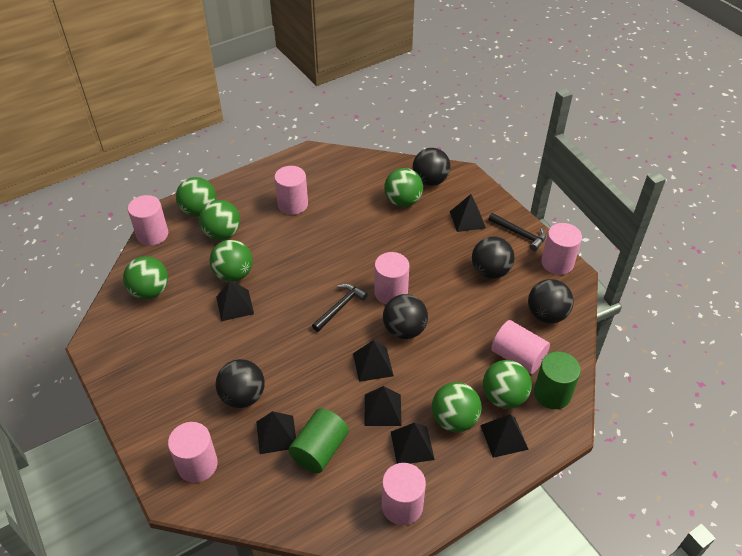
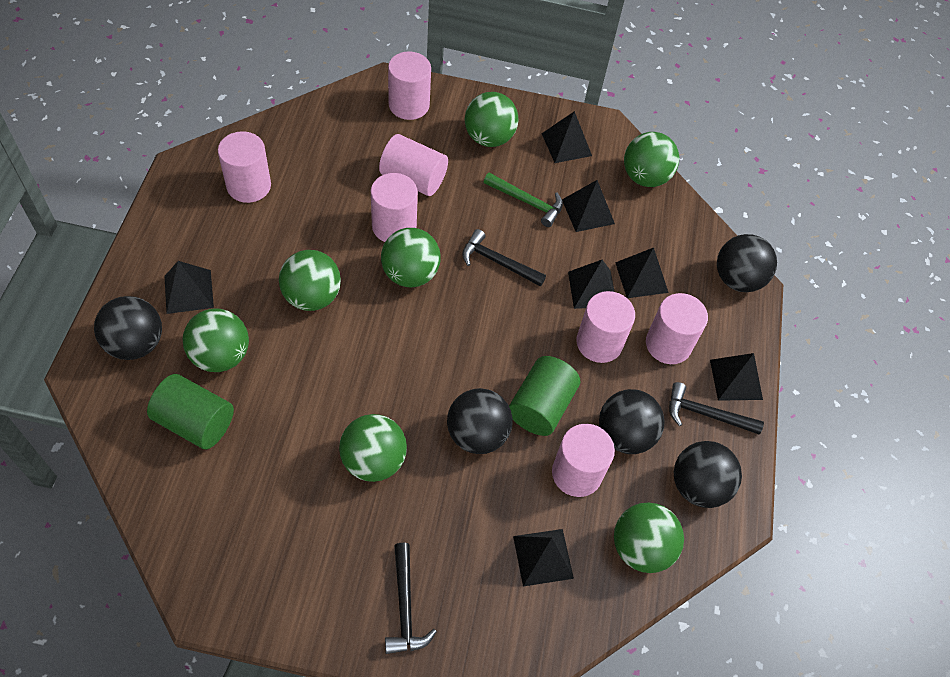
black hammer: 2 -> 3
green hammer: 0 -> 1

